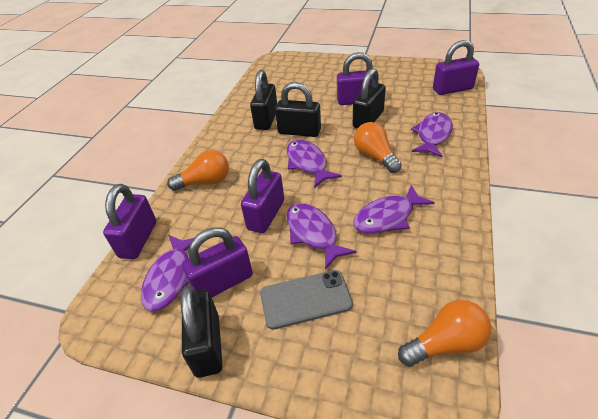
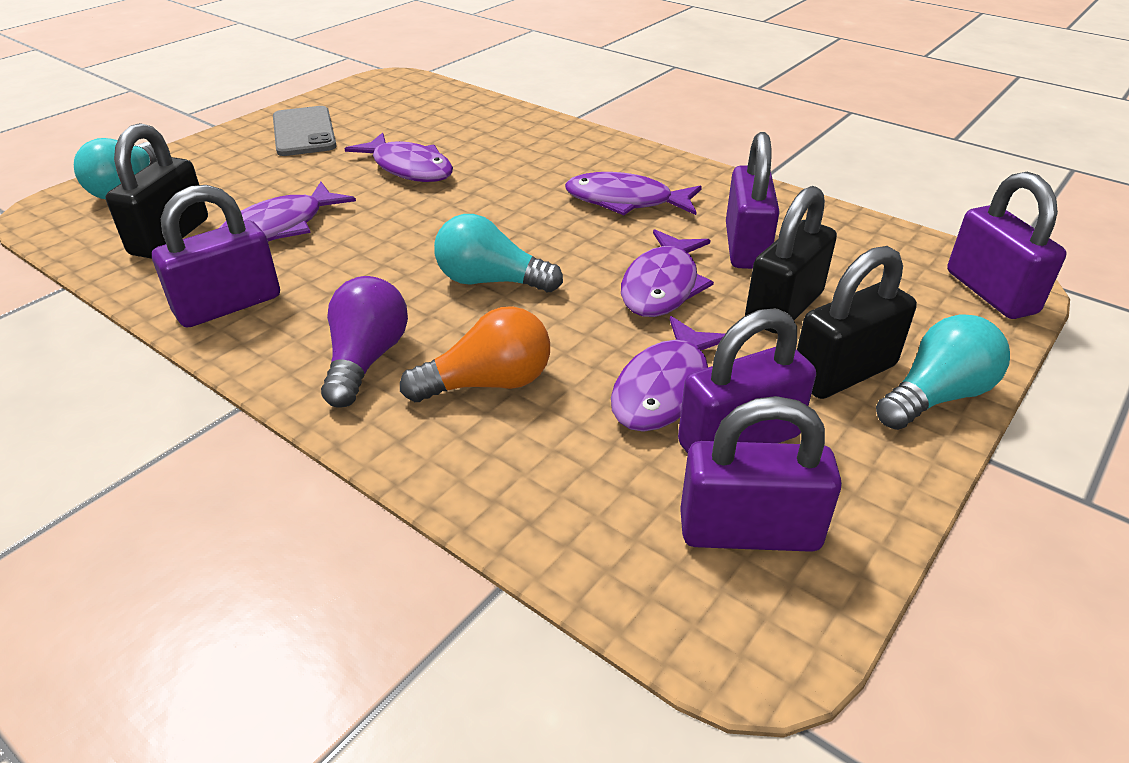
black padlock: 4 -> 3
orange light bulb: 3 -> 1
purple light bulb: 0 -> 1
turquoise light bulb: 0 -> 3

